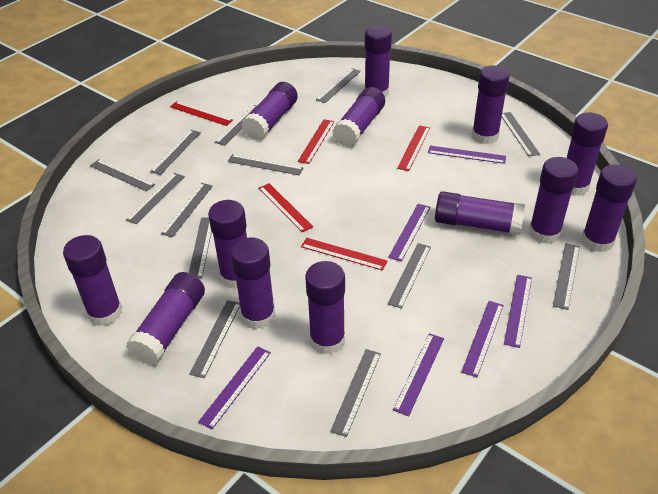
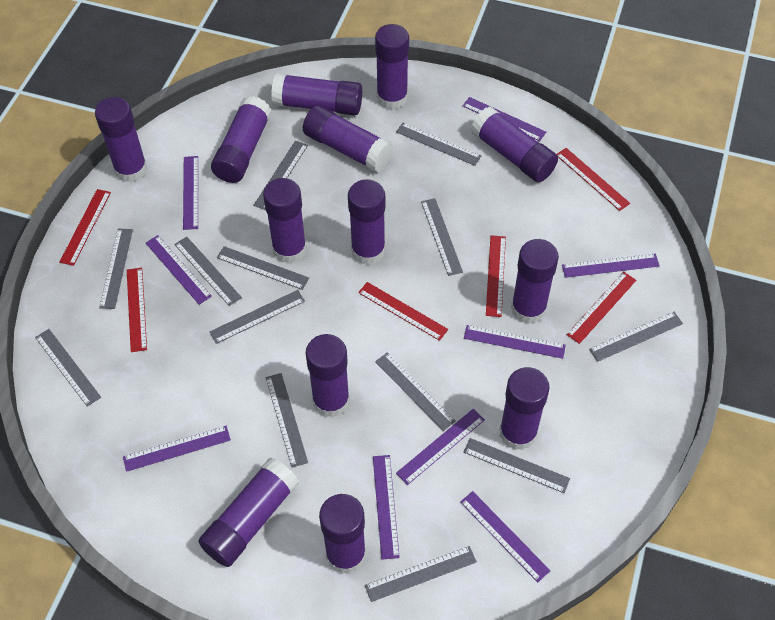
purple ruler: 6 -> 9
red ruler: 5 -> 6

